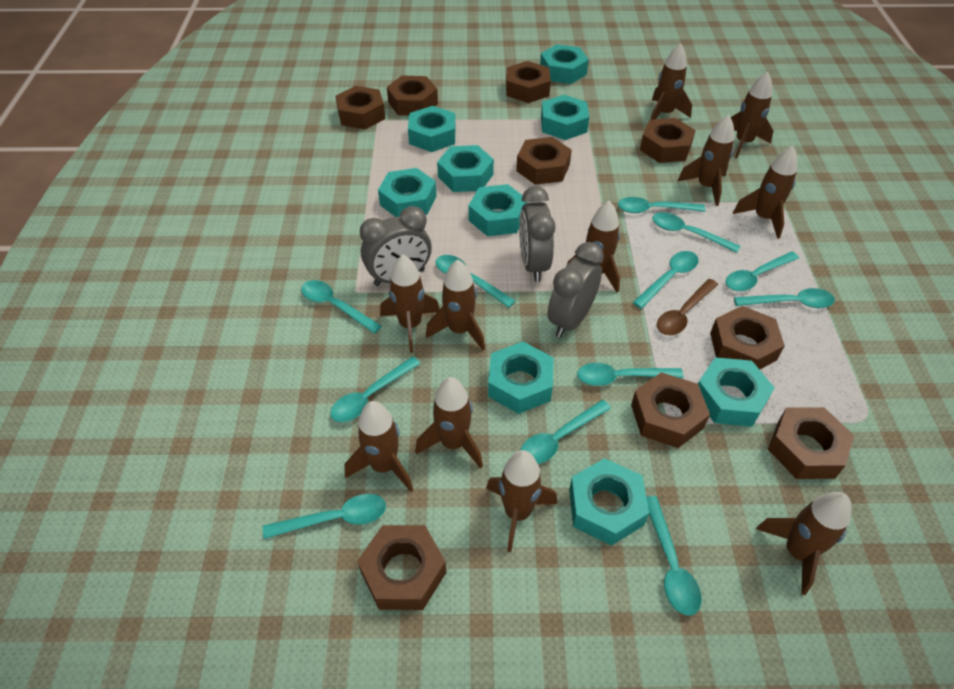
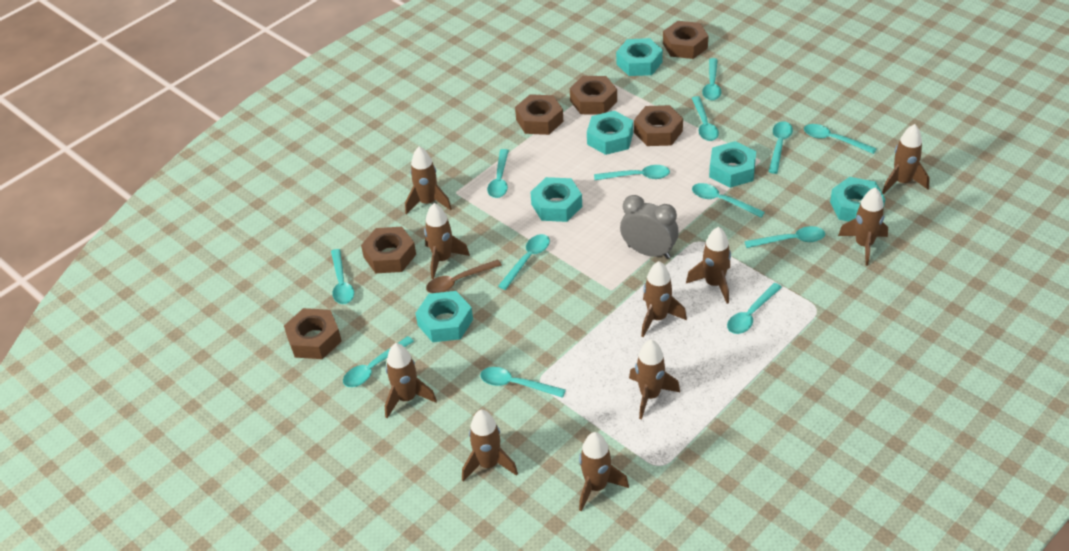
brown nut: 9 -> 6
brown rocket: 11 -> 10
grey clock: 3 -> 1
turquoise nut: 9 -> 6
turquoise spoon: 12 -> 13

